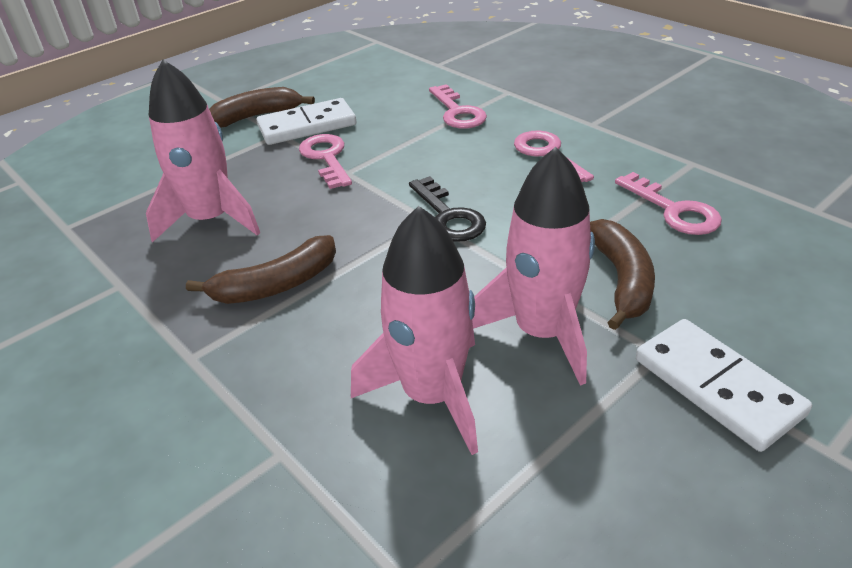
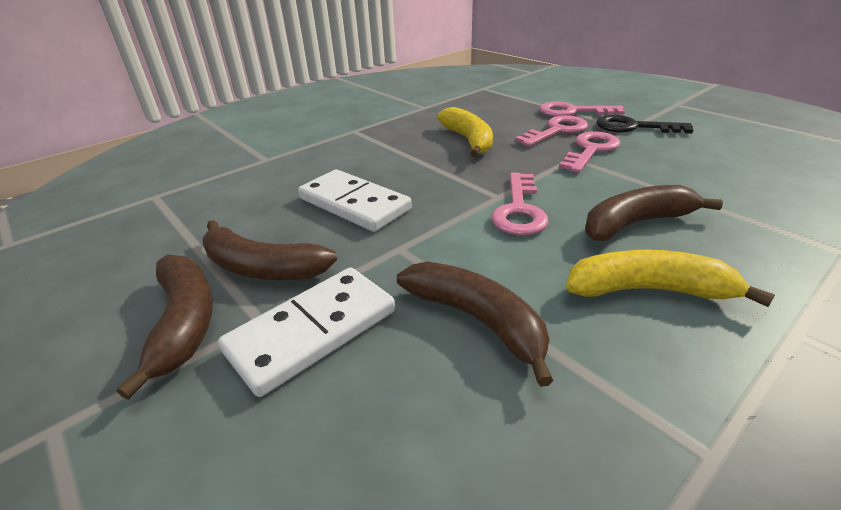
brown banana: 3 -> 4
pink rocket: 3 -> 0
yellow banana: 0 -> 2

